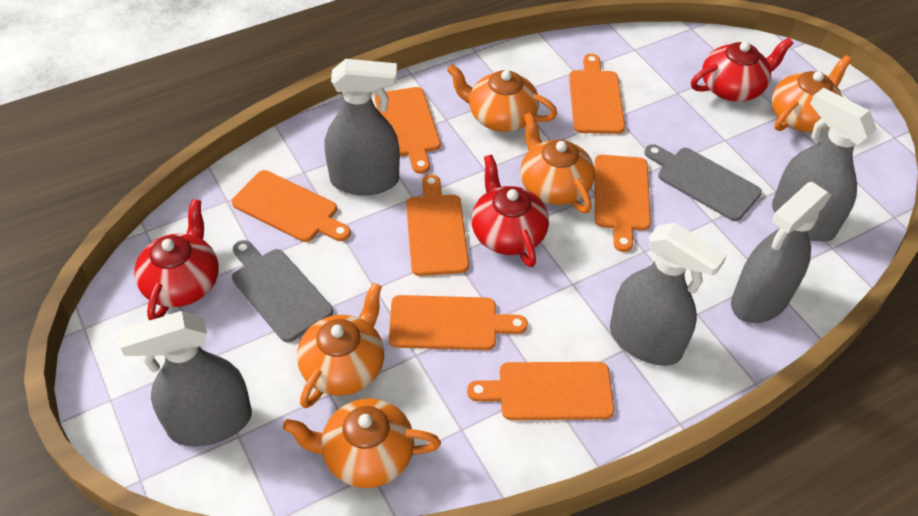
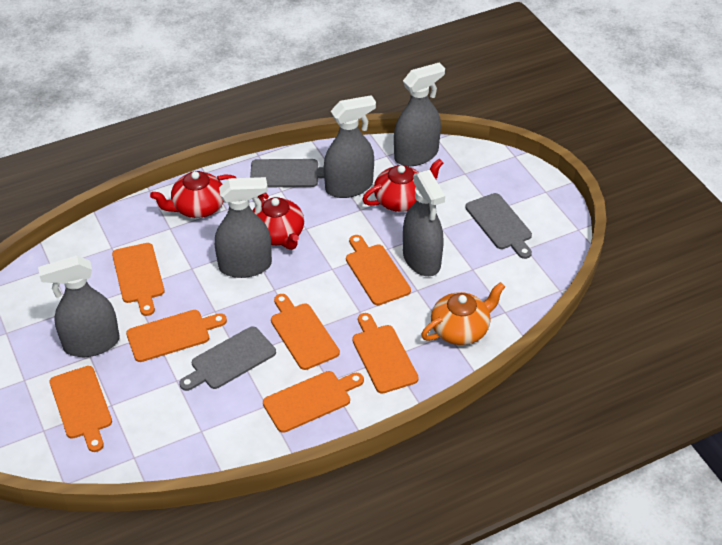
grey cutting board: 2 -> 3
orange teapot: 5 -> 1

